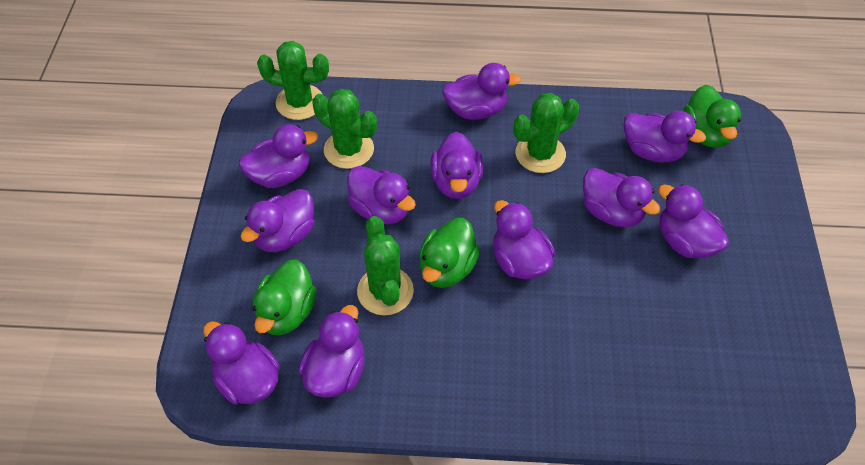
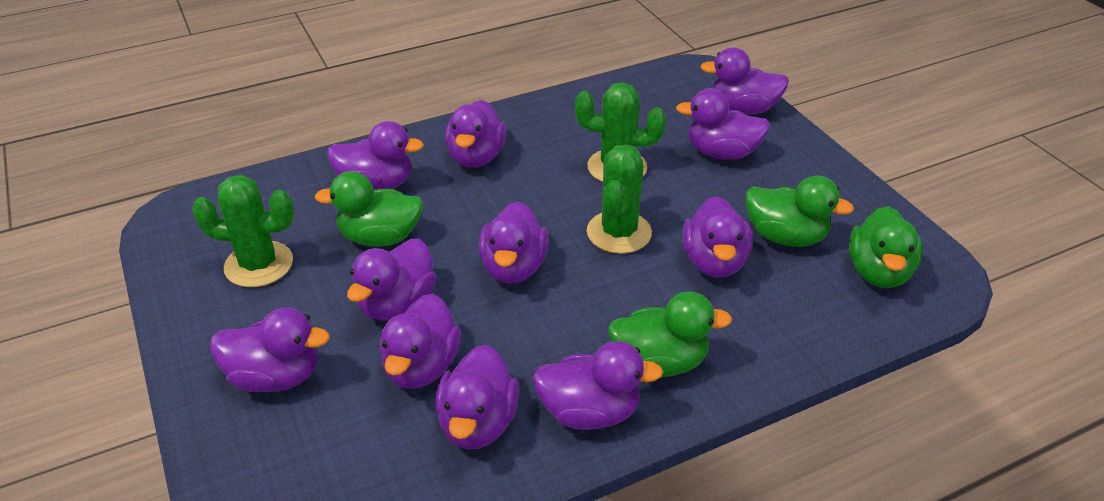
green cactus: 4 -> 3
green duck: 3 -> 4

